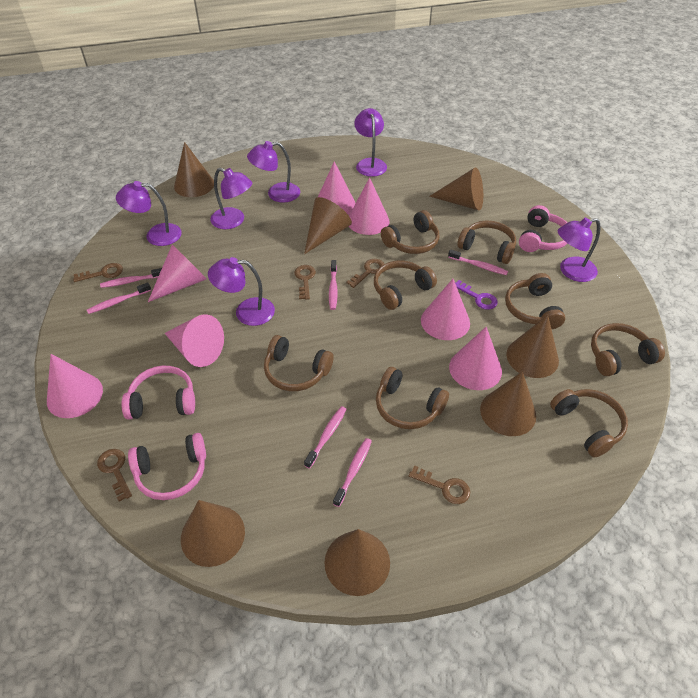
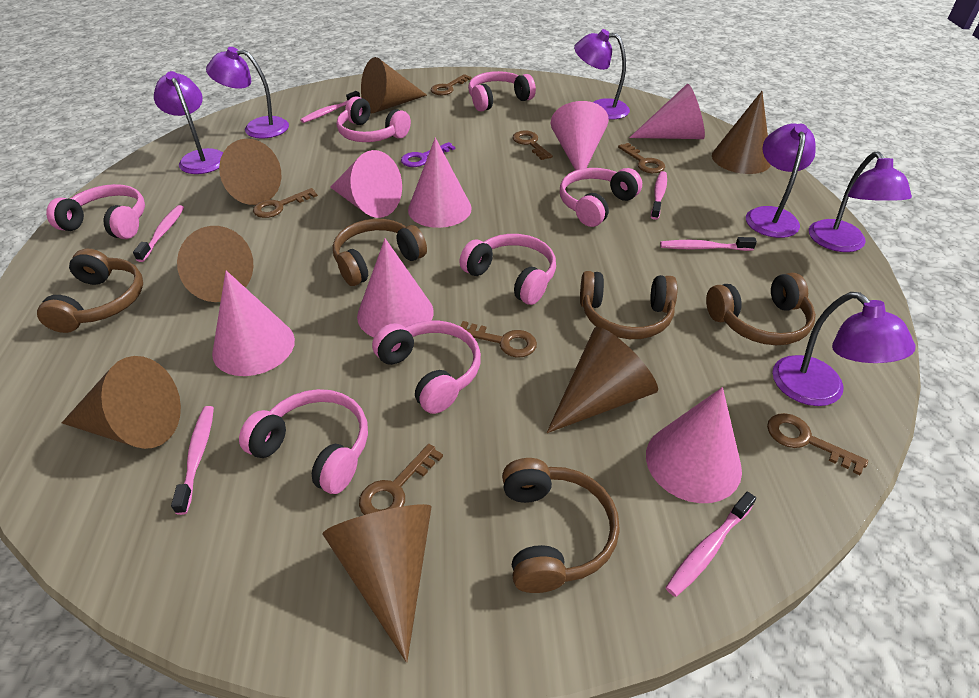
brown headphones: 8 -> 5
brown key: 5 -> 7
pink headphones: 3 -> 7

